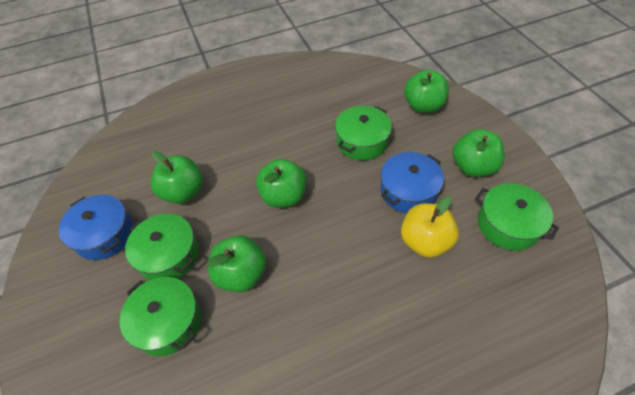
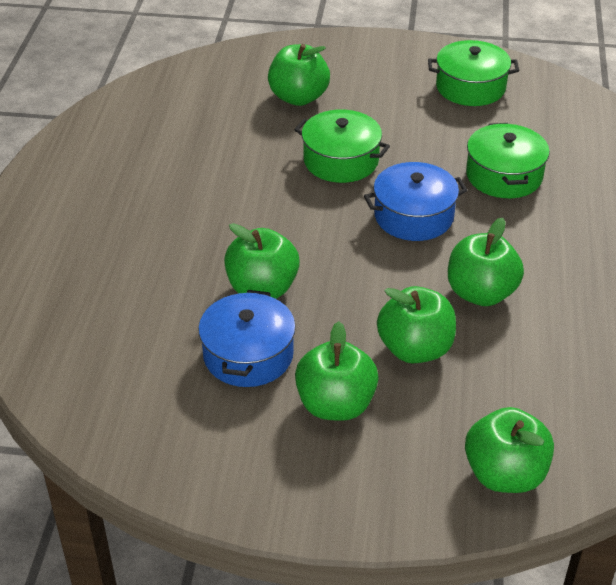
green apple: 5 -> 6
green pot: 4 -> 3
yellow apple: 1 -> 0

